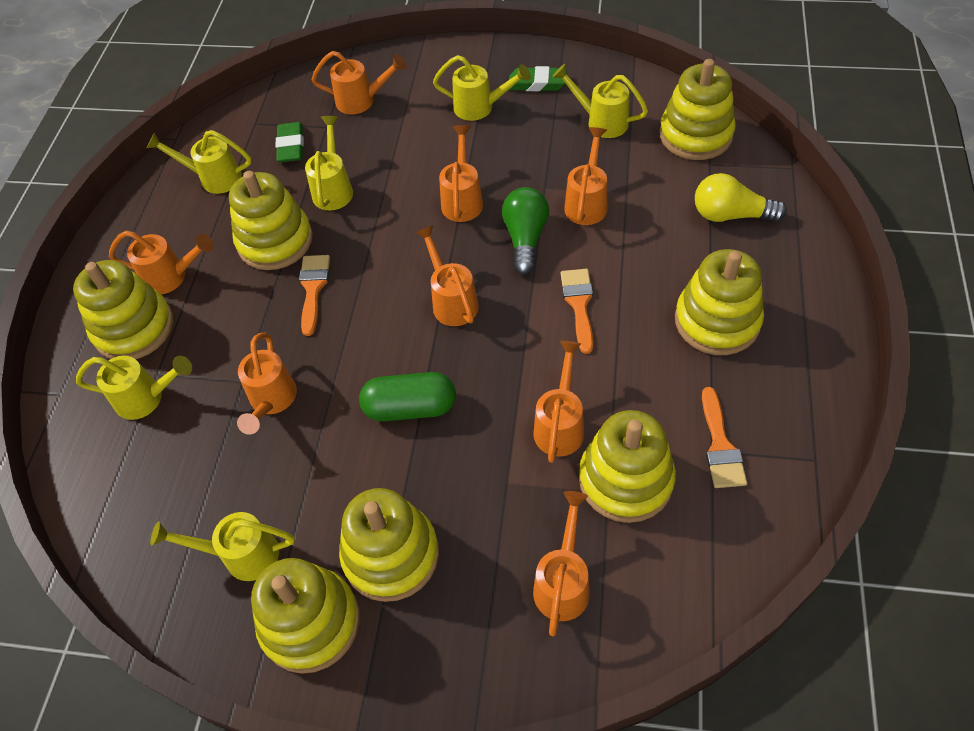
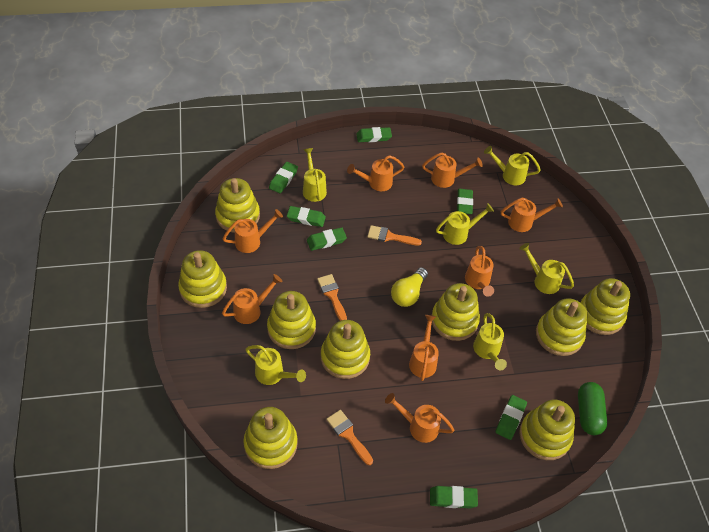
green eraser: 2 -> 7
green light bulb: 1 -> 0
yellow stacking toy: 7 -> 9

